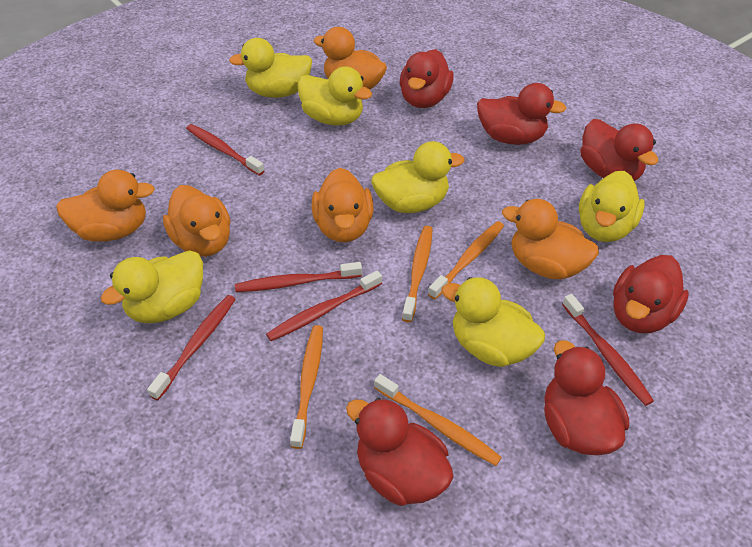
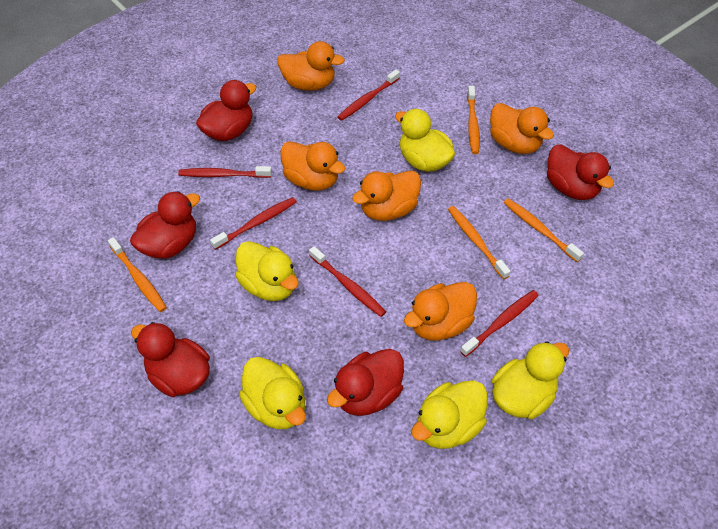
red duck: 6 -> 5
yellow duck: 6 -> 5

